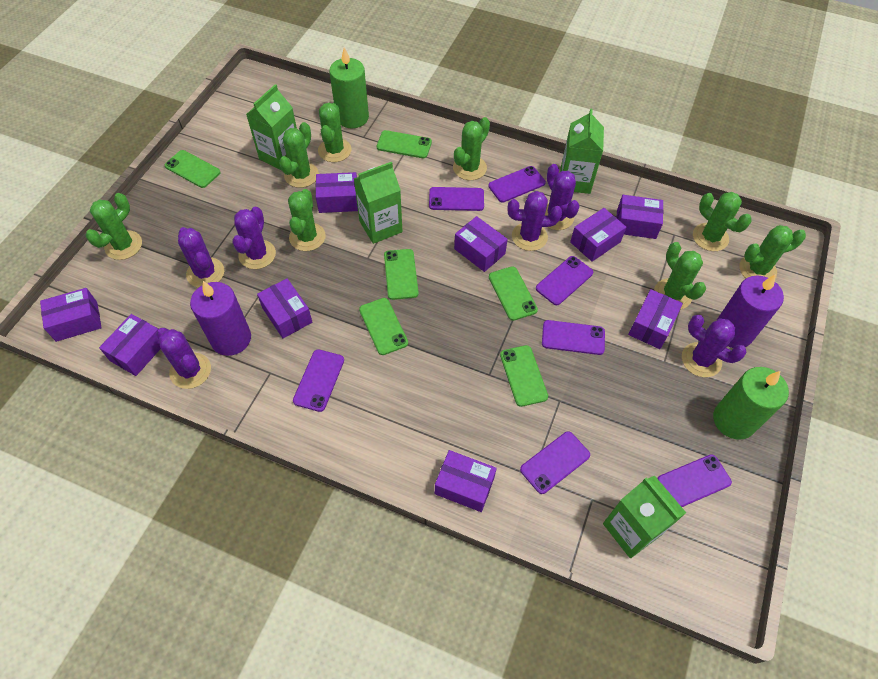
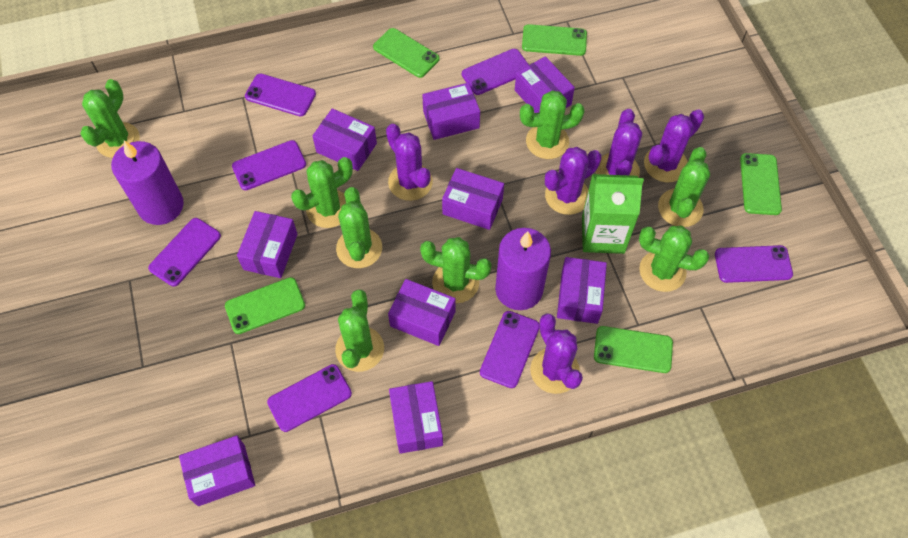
green candle: 2 -> 0
green carton: 4 -> 1
green phone: 6 -> 5
purple cactus: 6 -> 5

